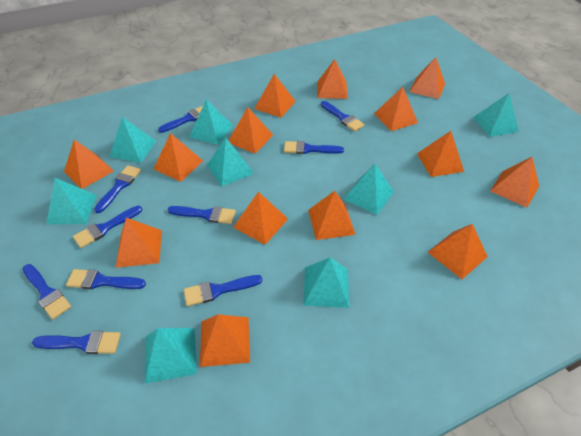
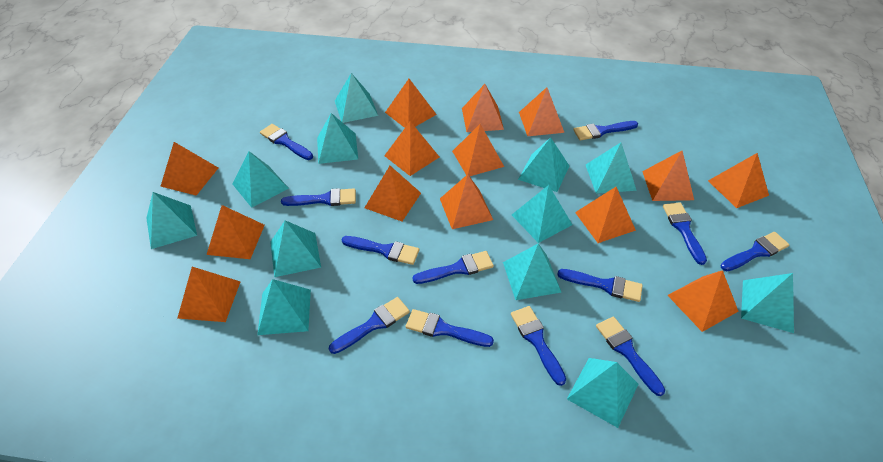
blue brush: 10 -> 12
turquoise pyramid: 8 -> 12

